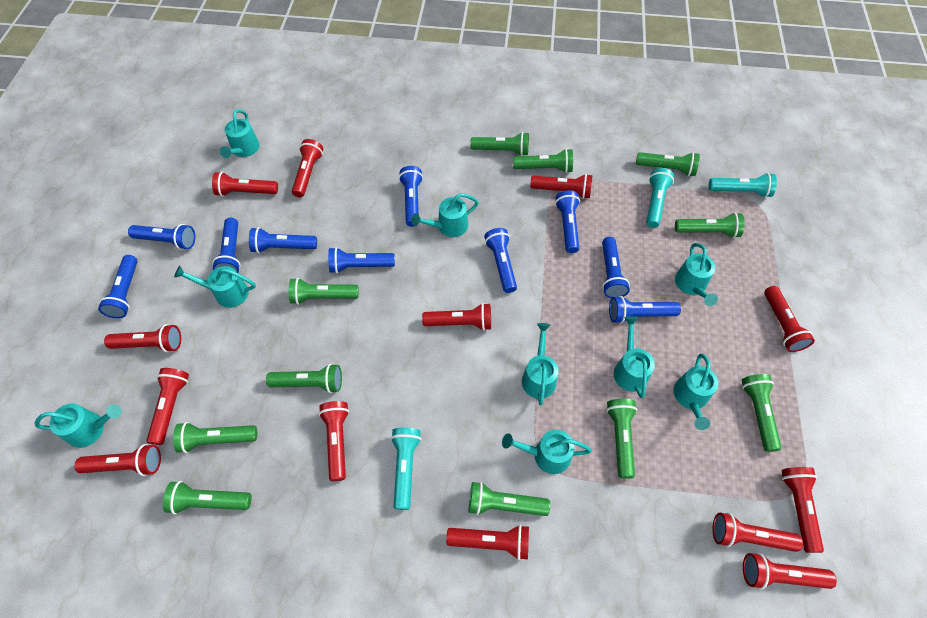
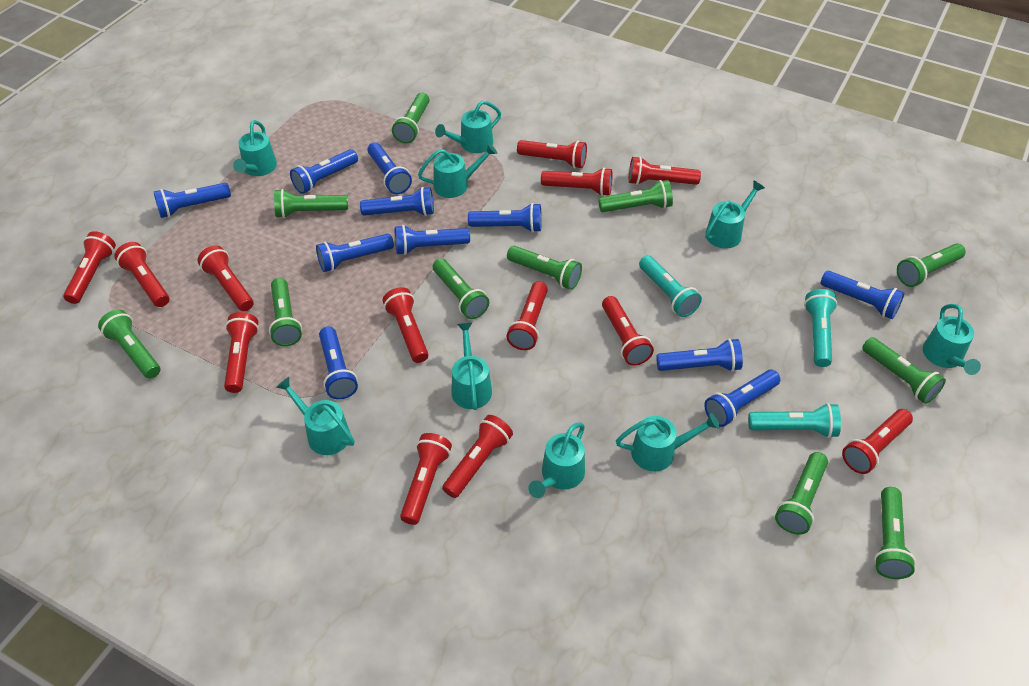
blue flashlight: 10 -> 11

